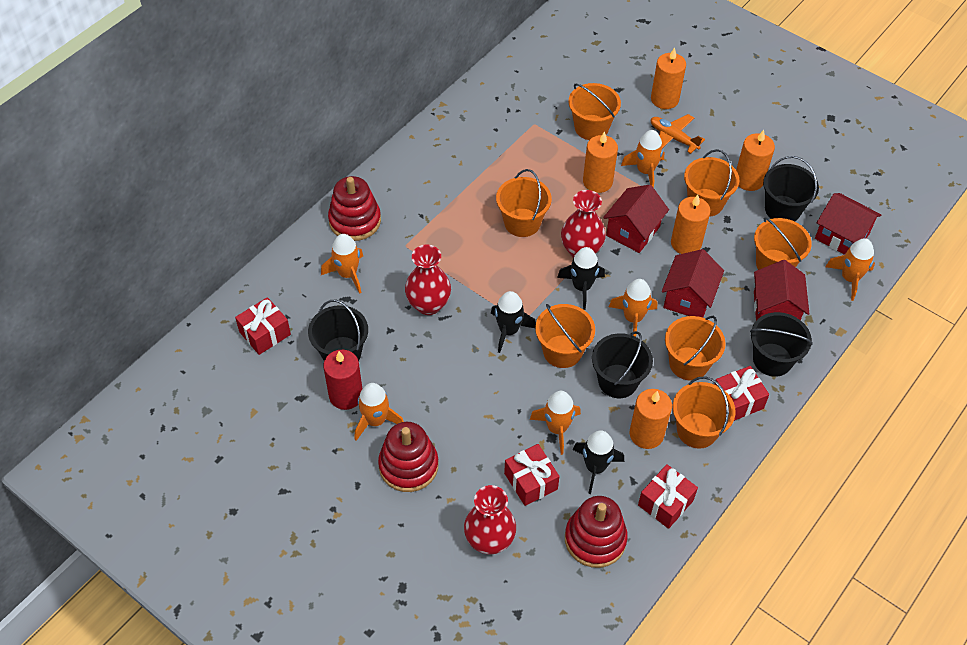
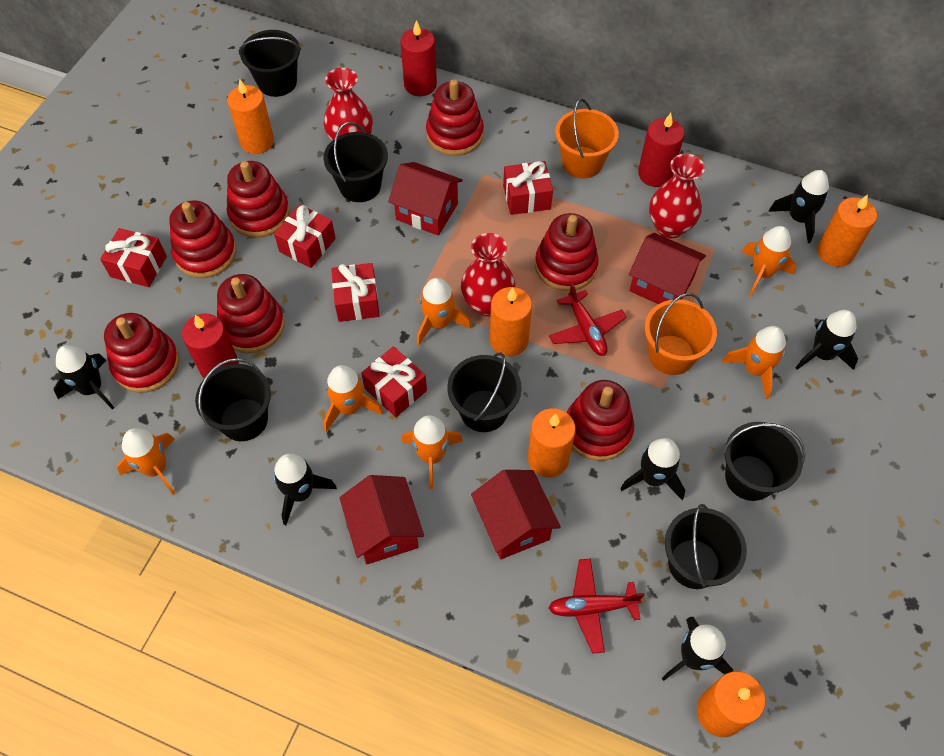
black bucket: 4 -> 6
black rocket: 3 -> 6
orange bucket: 7 -> 2
orange plane: 1 -> 0
red candle: 1 -> 3
red gift: 4 -> 5
red plane: 0 -> 2
red stacking toy: 3 -> 7

